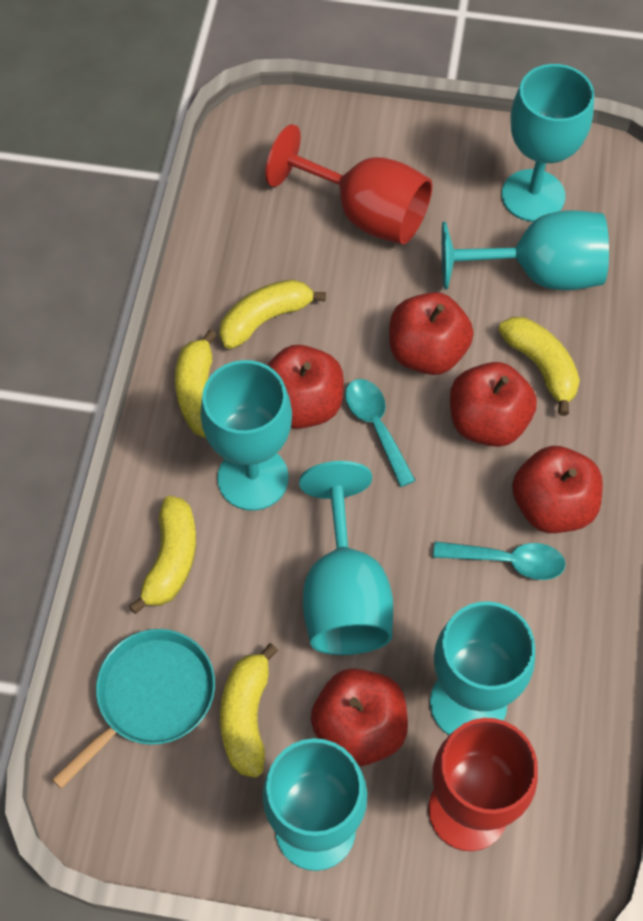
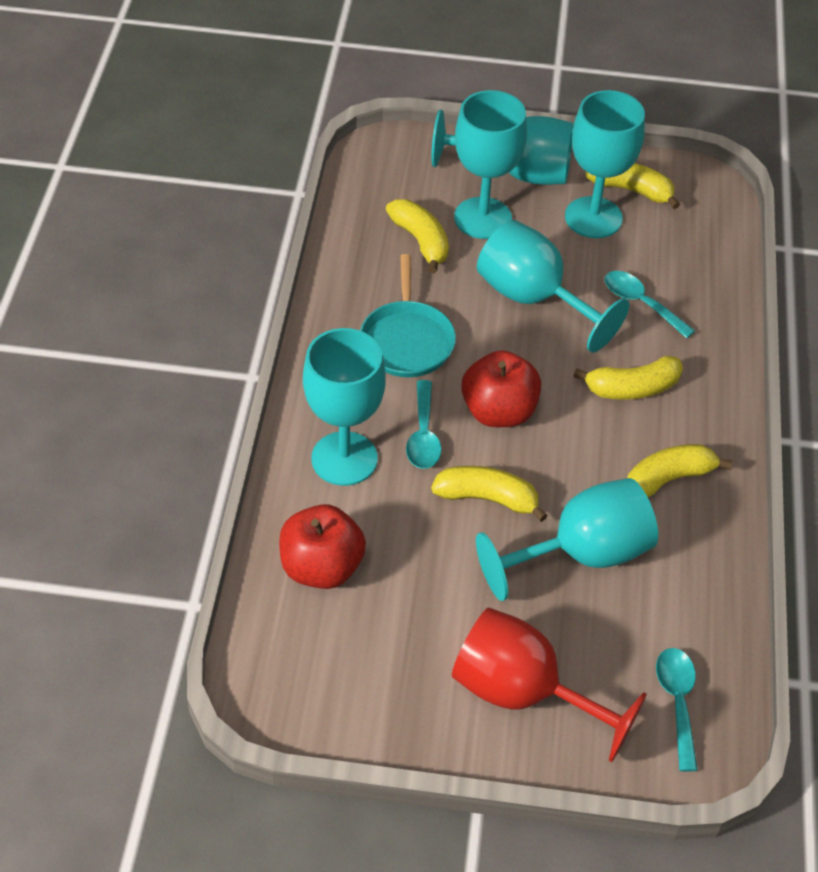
red apple: 5 -> 2
red goblet: 2 -> 1
turquoise spoon: 2 -> 3

